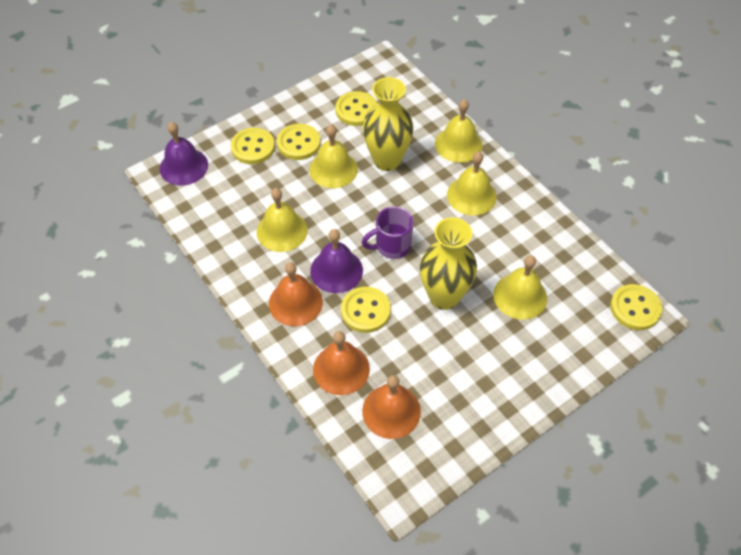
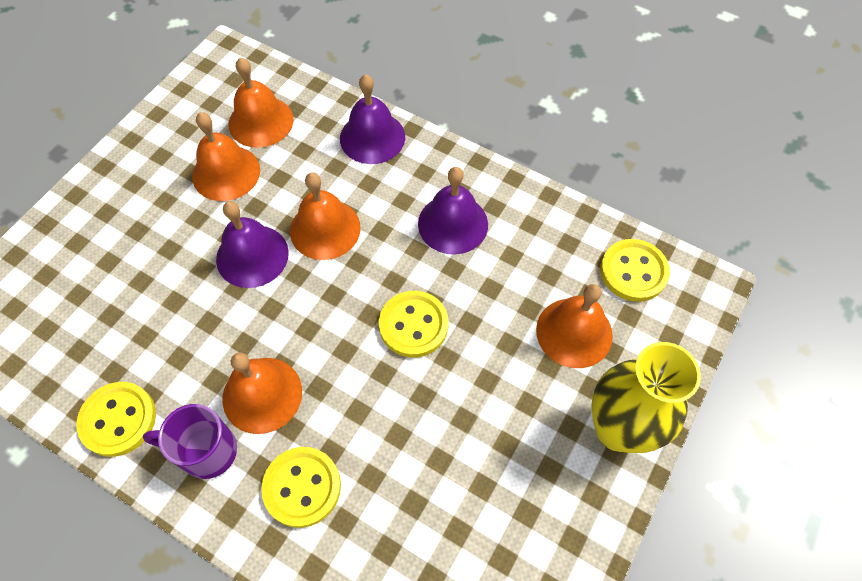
orange bell: 3 -> 5
purple bell: 2 -> 3
yellow bell: 5 -> 0
yellow button: 5 -> 4
yellow vase: 2 -> 1

